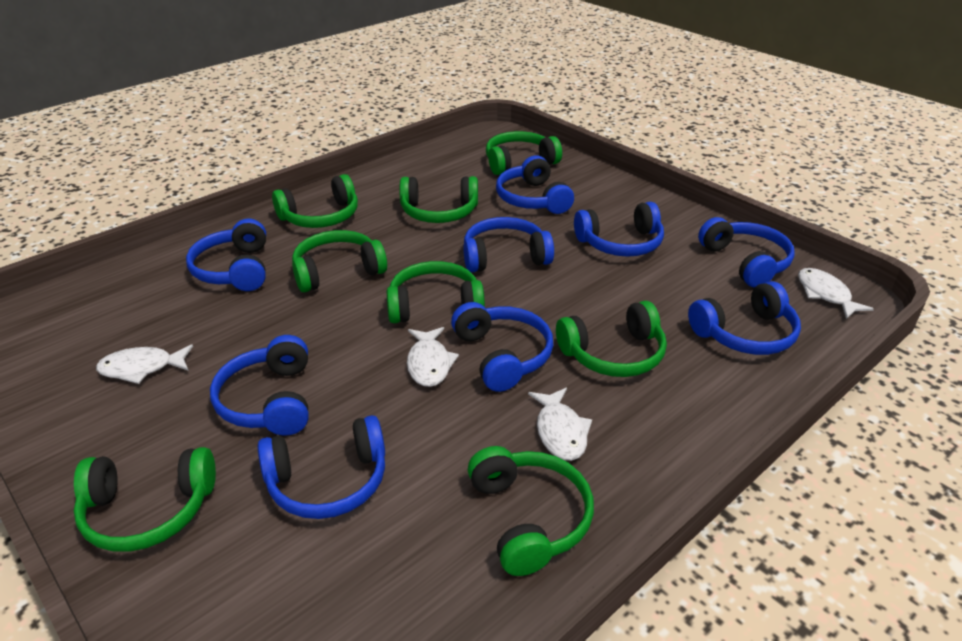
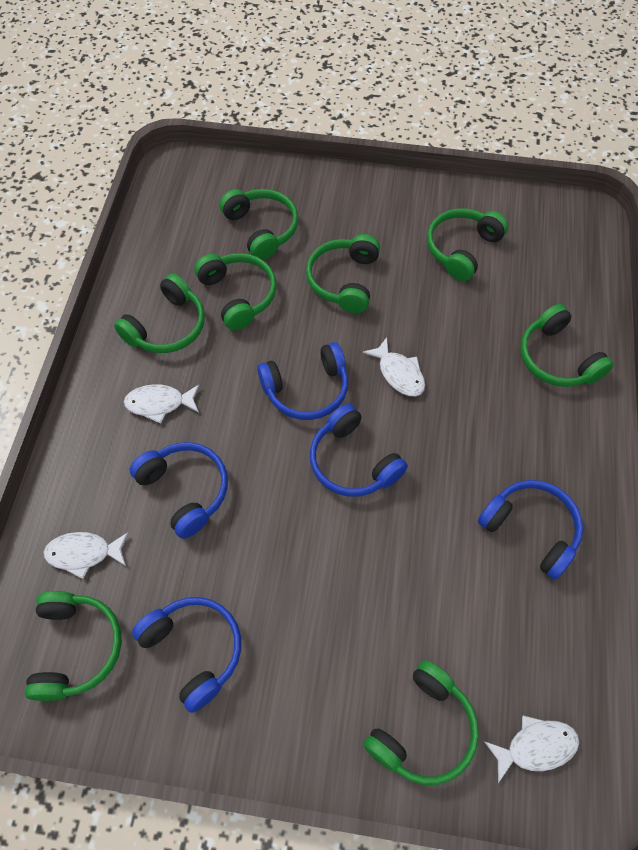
blue headphones: 9 -> 5

